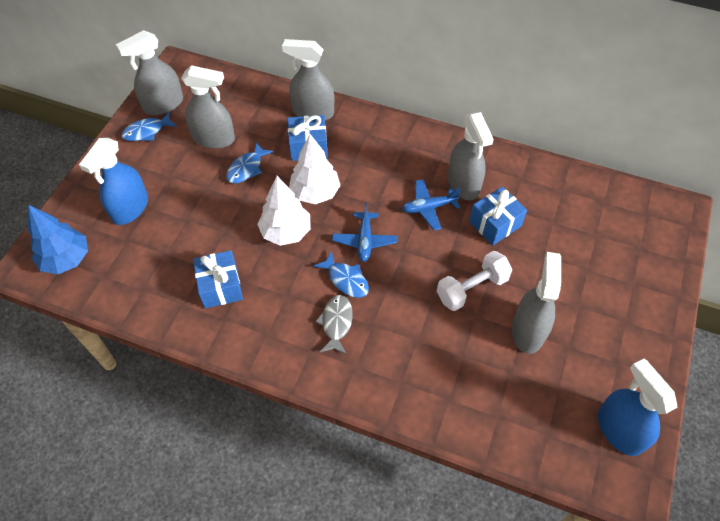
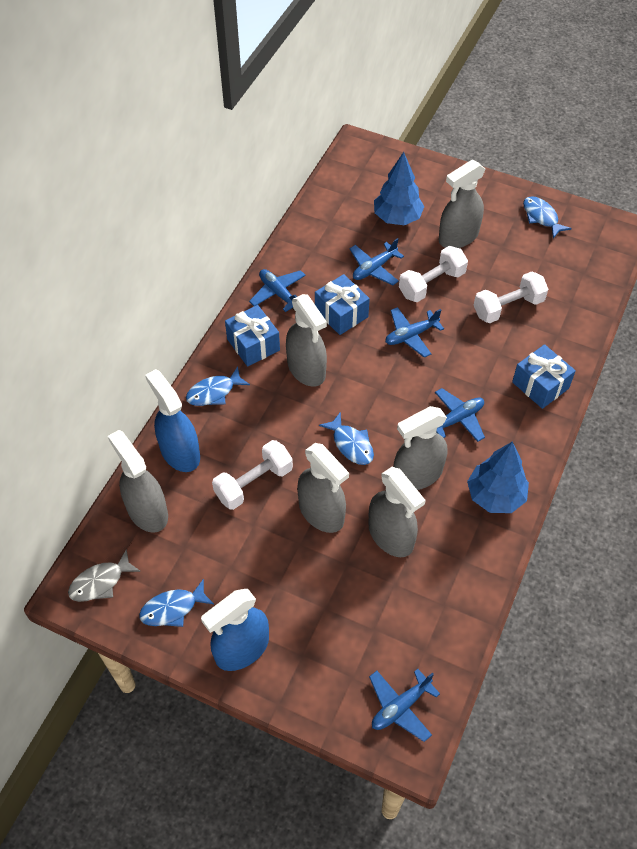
blue fish: 3 -> 4
blue plane: 2 -> 5
blue tree: 1 -> 2
grey spray bottle: 5 -> 6
white dumbbell: 1 -> 3
white tree: 2 -> 0

